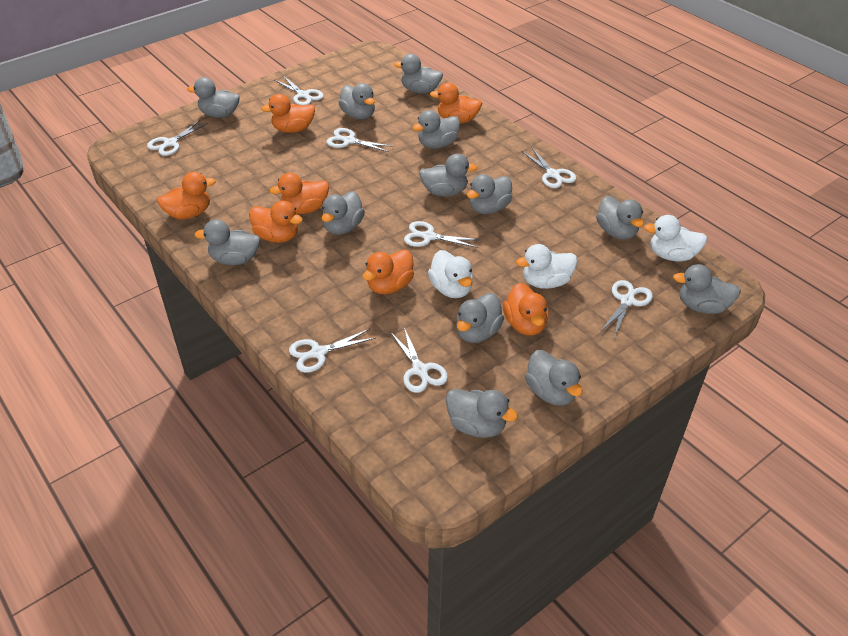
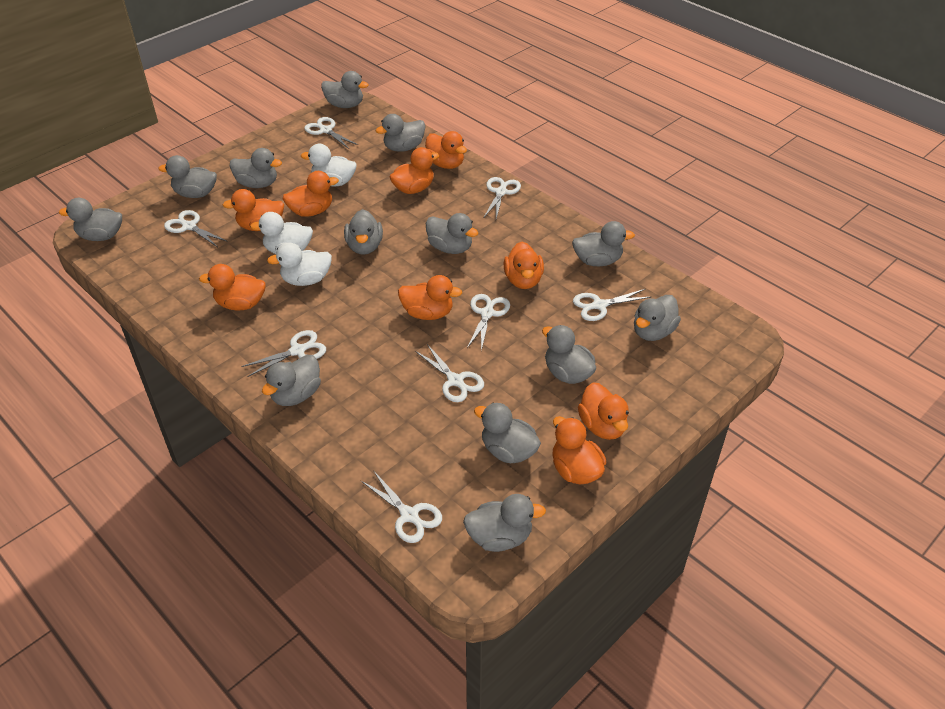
orange duck: 7 -> 9

